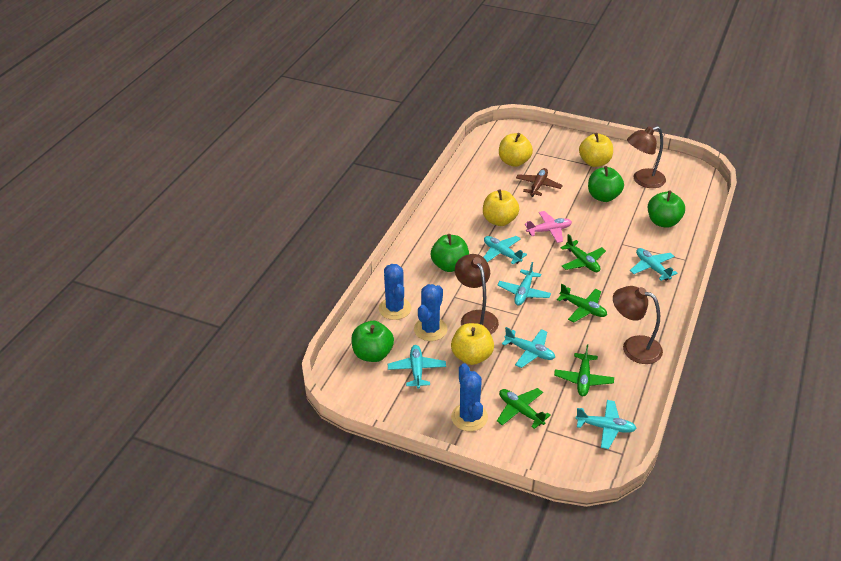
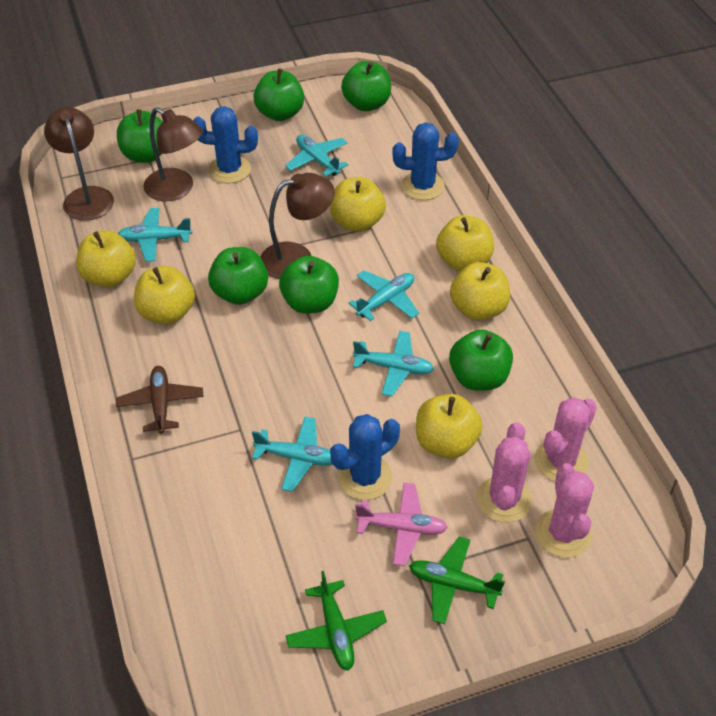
green apple: 4 -> 6
green plane: 4 -> 2
pink cactus: 0 -> 3
turquoise plane: 6 -> 5
yellow apple: 4 -> 6

